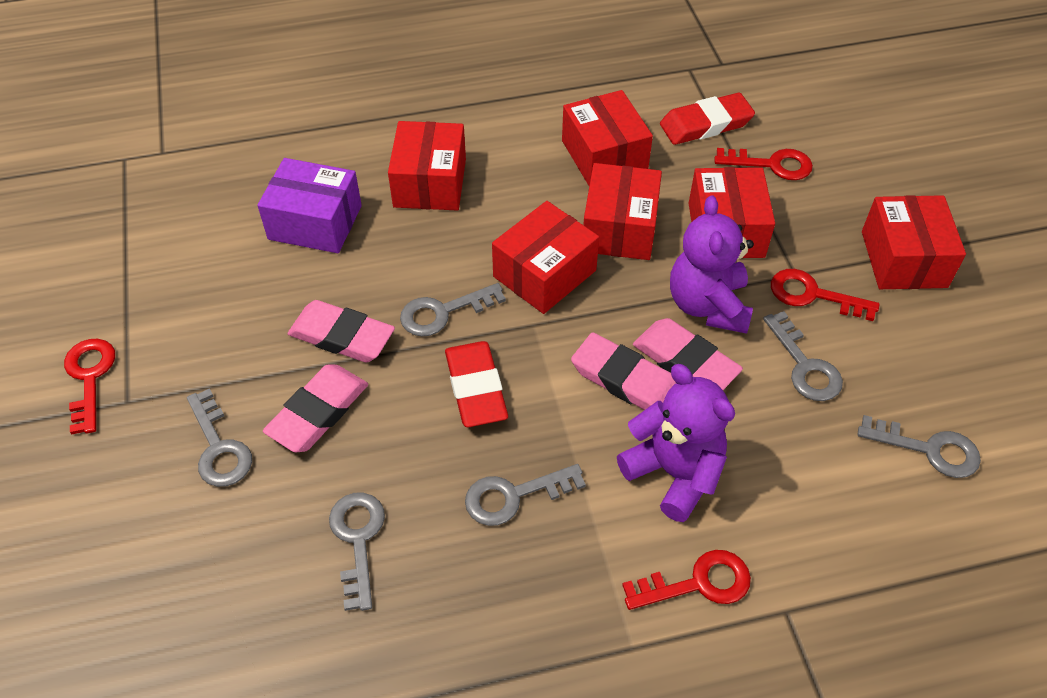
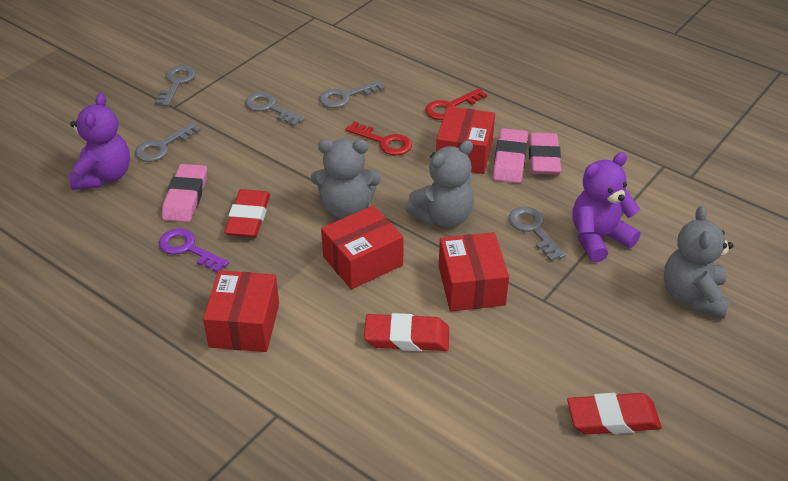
grey key: 6 -> 5
grey teddy bear: 0 -> 3
pink eraser: 4 -> 3
purple box: 1 -> 0
purple key: 0 -> 1
red box: 6 -> 4
red eraser: 2 -> 3
red key: 4 -> 2

